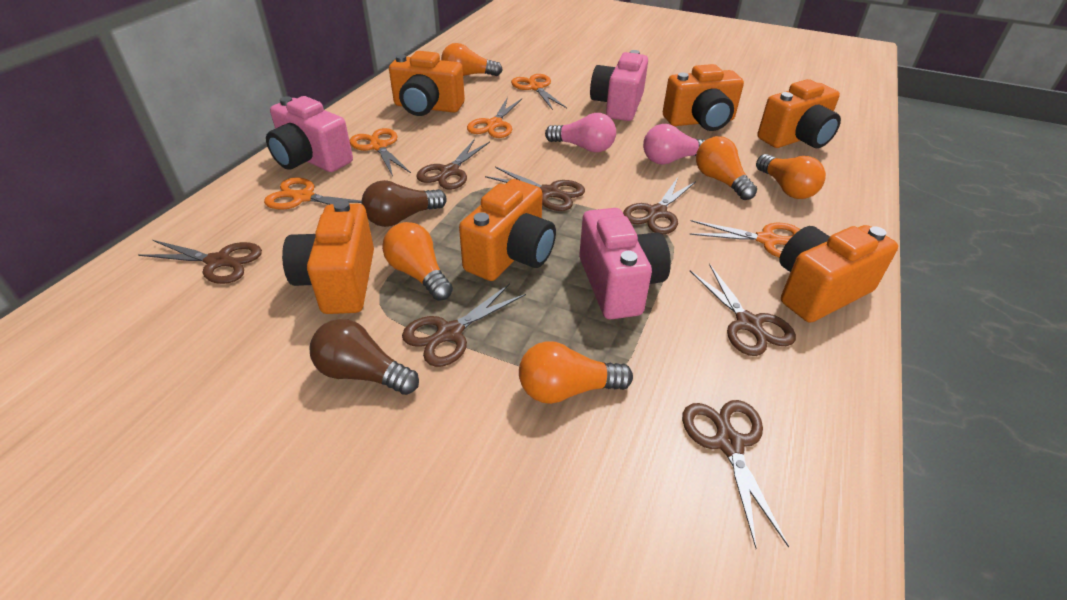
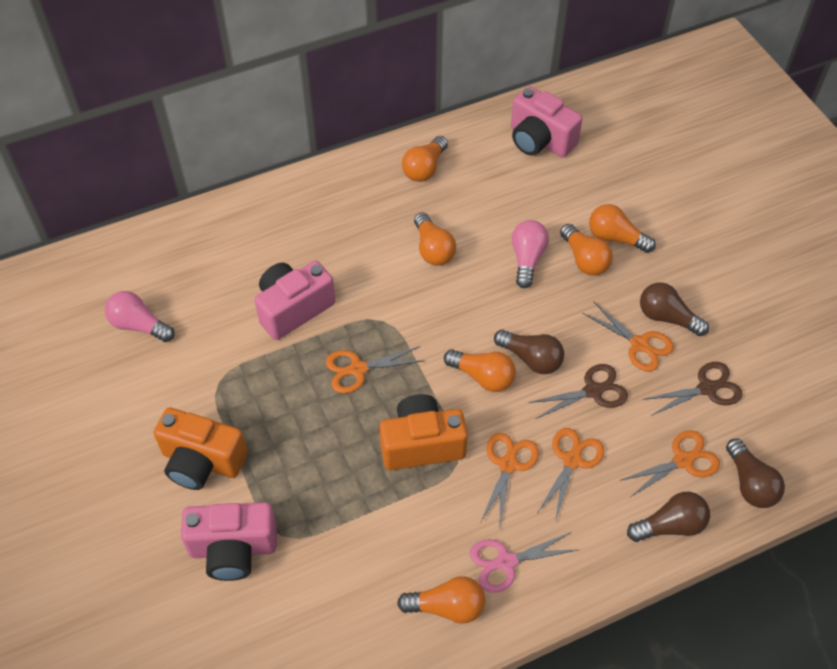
brown light bulb: 2 -> 4
brown scissors: 7 -> 2
orange camera: 6 -> 2
orange light bulb: 5 -> 6
pink scissors: 0 -> 1

